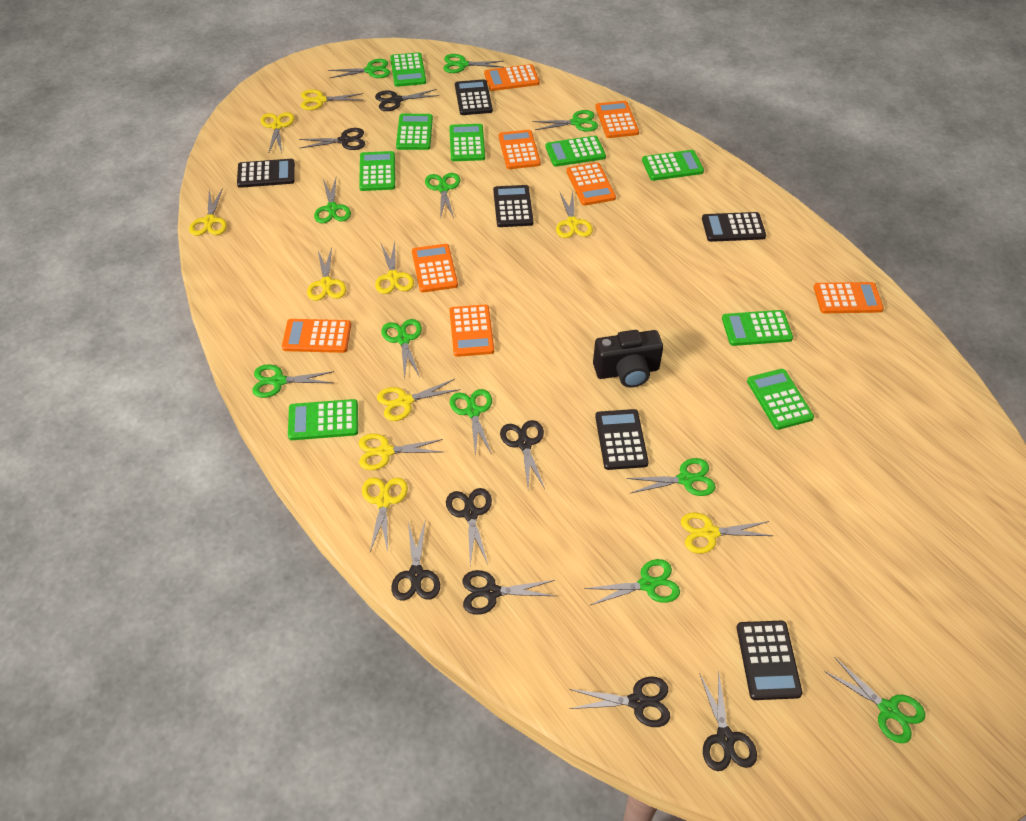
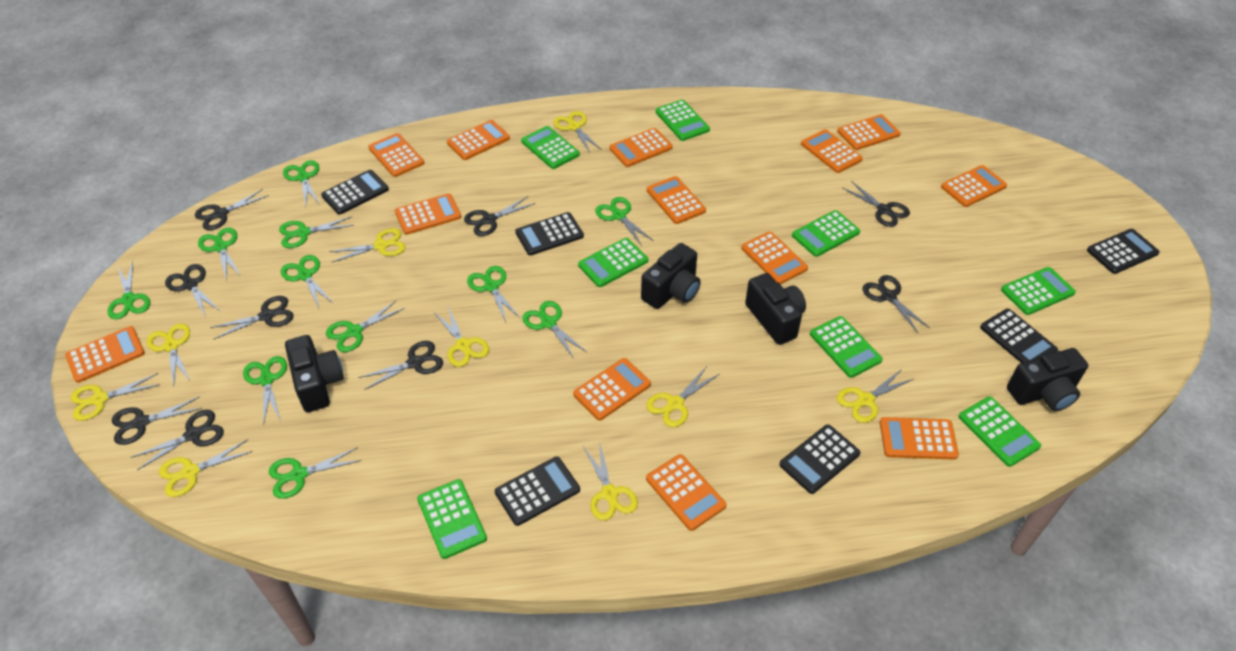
black camera: 1 -> 4
black scissors: 8 -> 9
green calculator: 9 -> 8
orange calculator: 8 -> 13
yellow scissors: 10 -> 9

